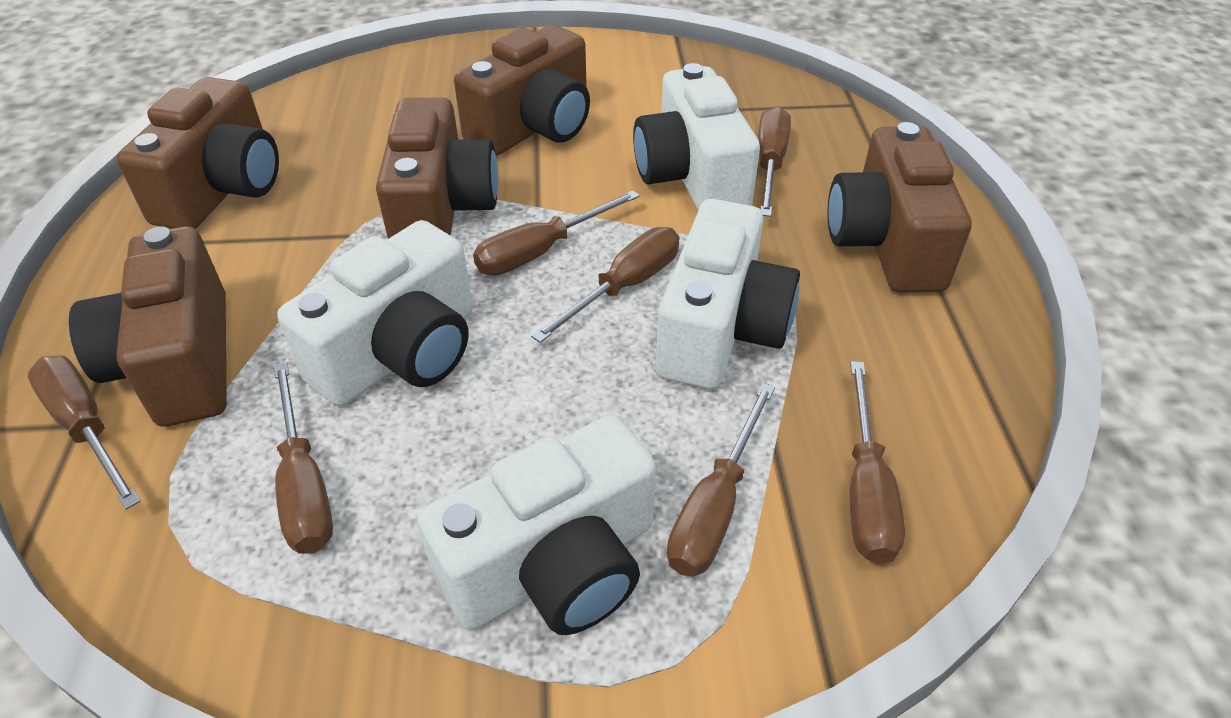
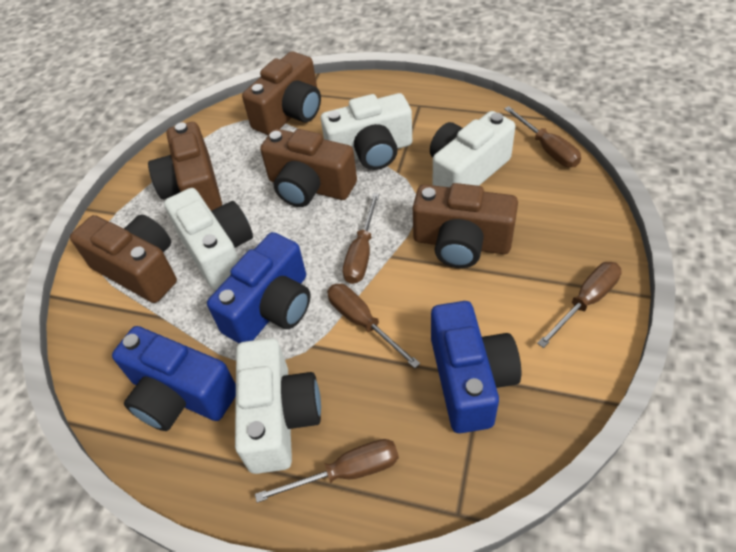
blue camera: 0 -> 3
brown screwdriver: 7 -> 5

